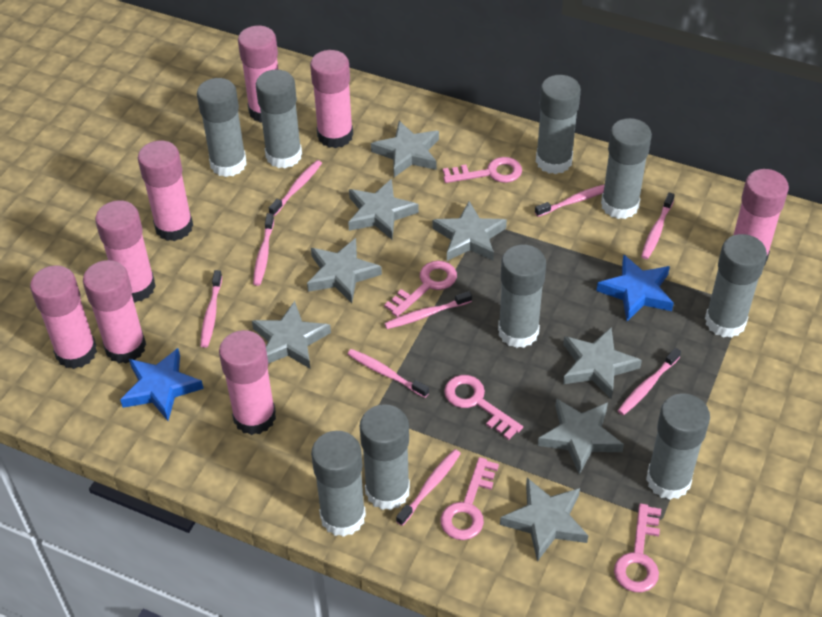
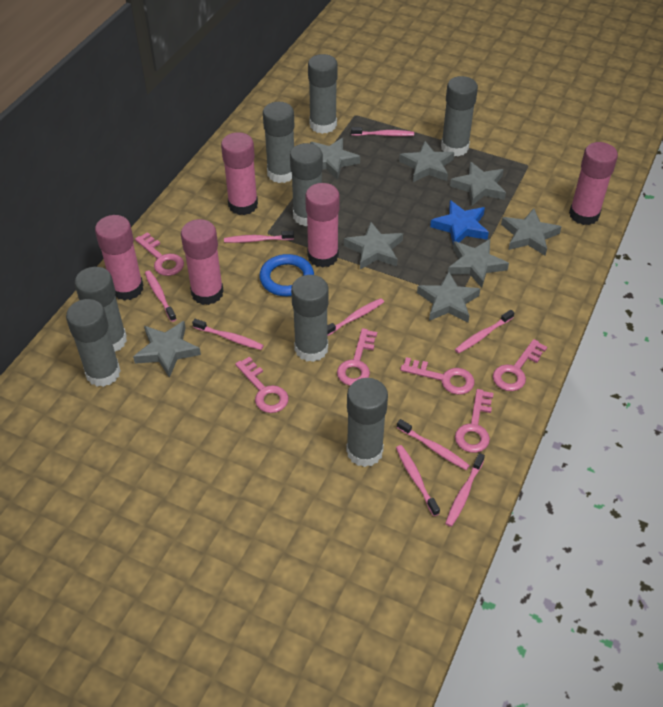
blue ring: 0 -> 1
blue star: 2 -> 1
grey glue stick: 9 -> 8
pink glue stick: 8 -> 5
pink key: 5 -> 6

